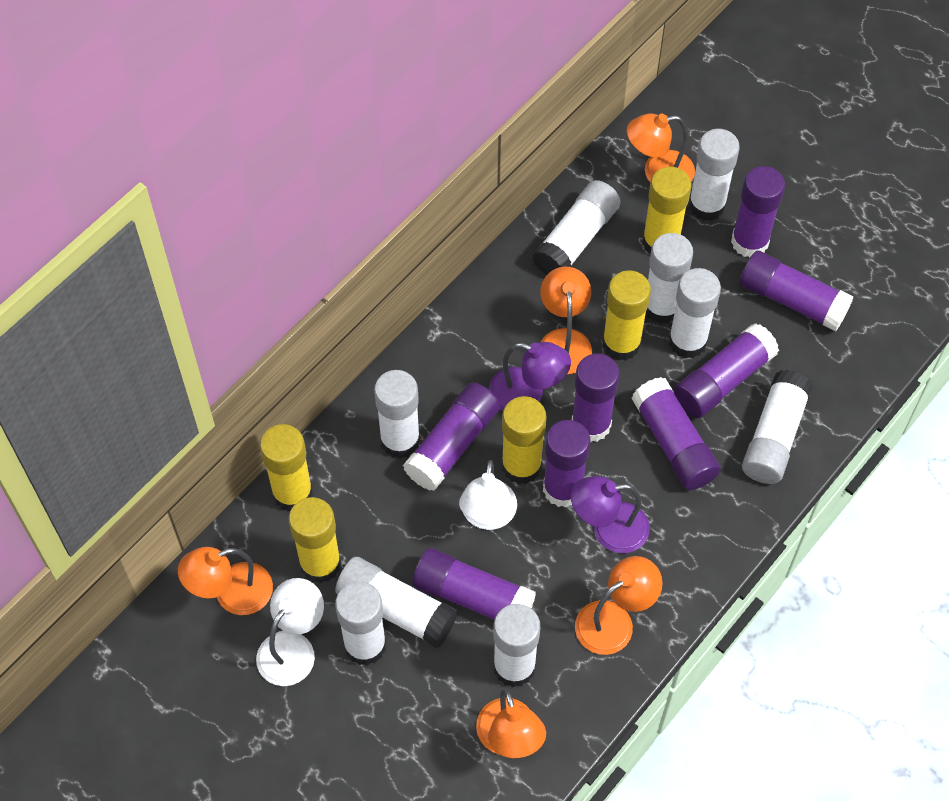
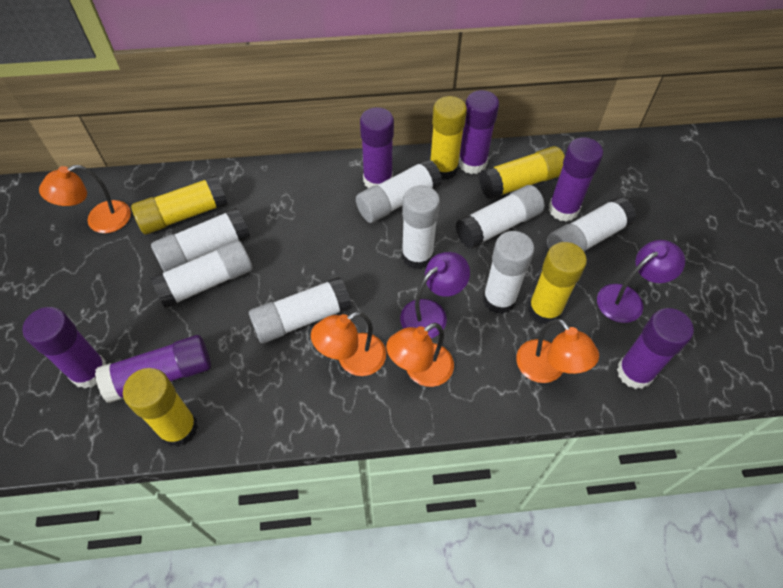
orange lamp: 5 -> 4
purple glue stick: 8 -> 6
white glue stick: 9 -> 8
white lamp: 2 -> 0

